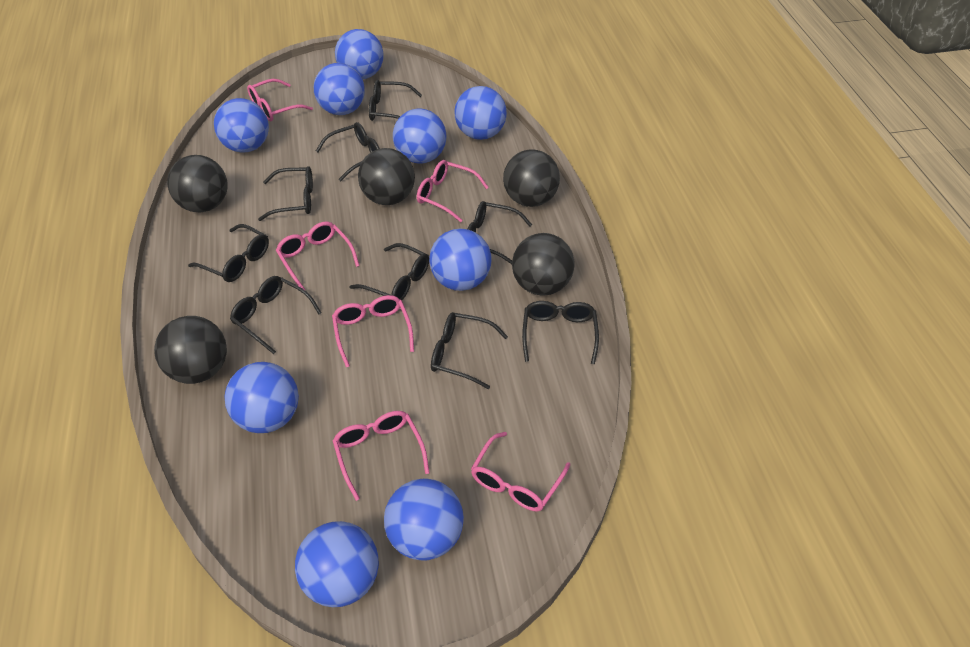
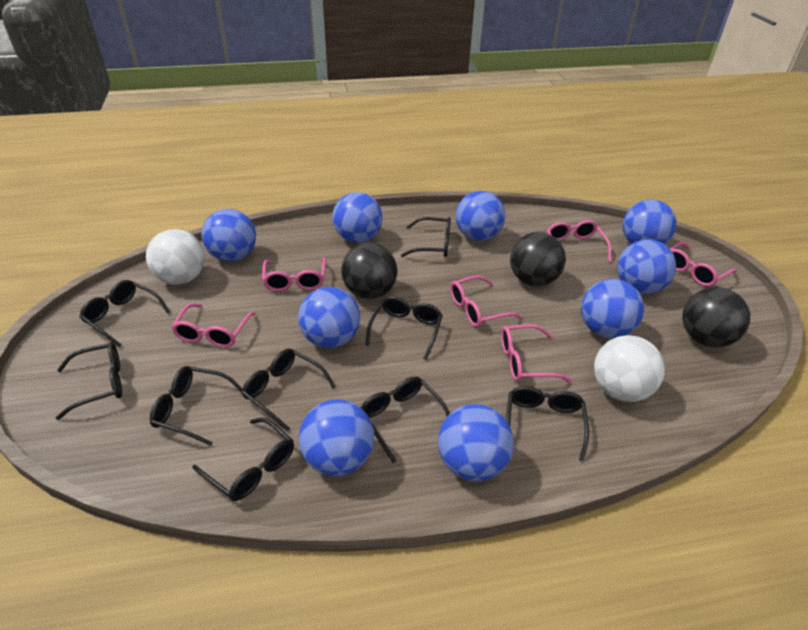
black ball: 5 -> 3
white ball: 0 -> 2

